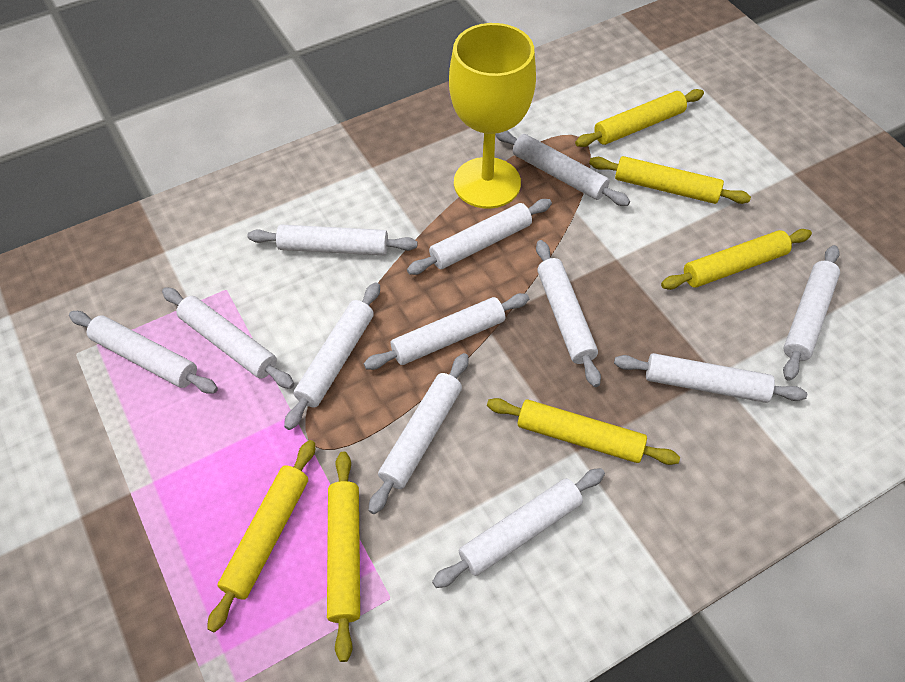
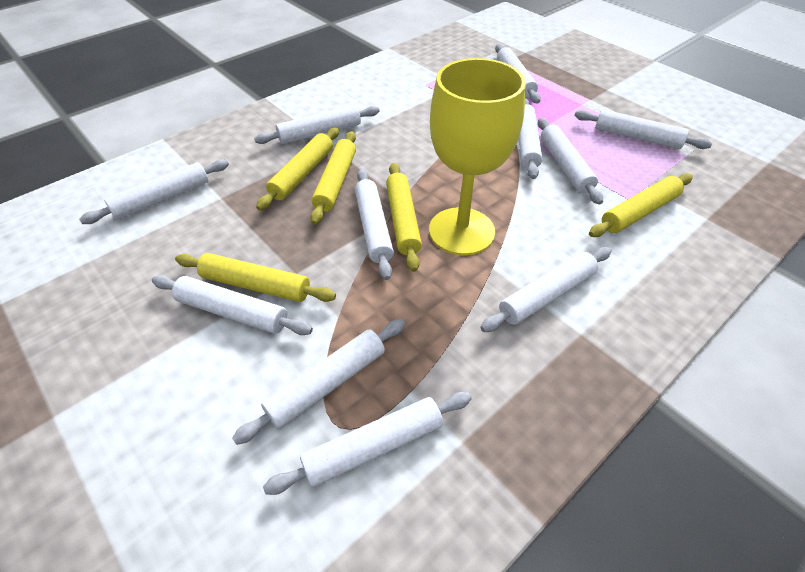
white rolling pin: 12 -> 11
yellow rolling pin: 6 -> 5

